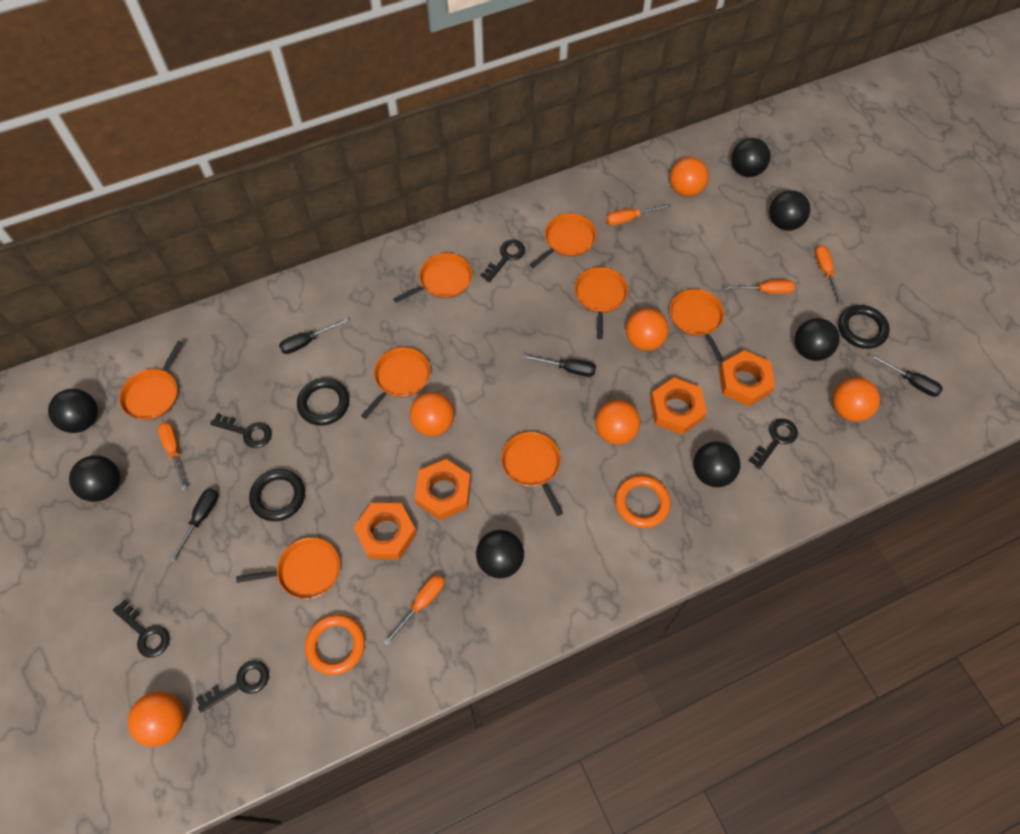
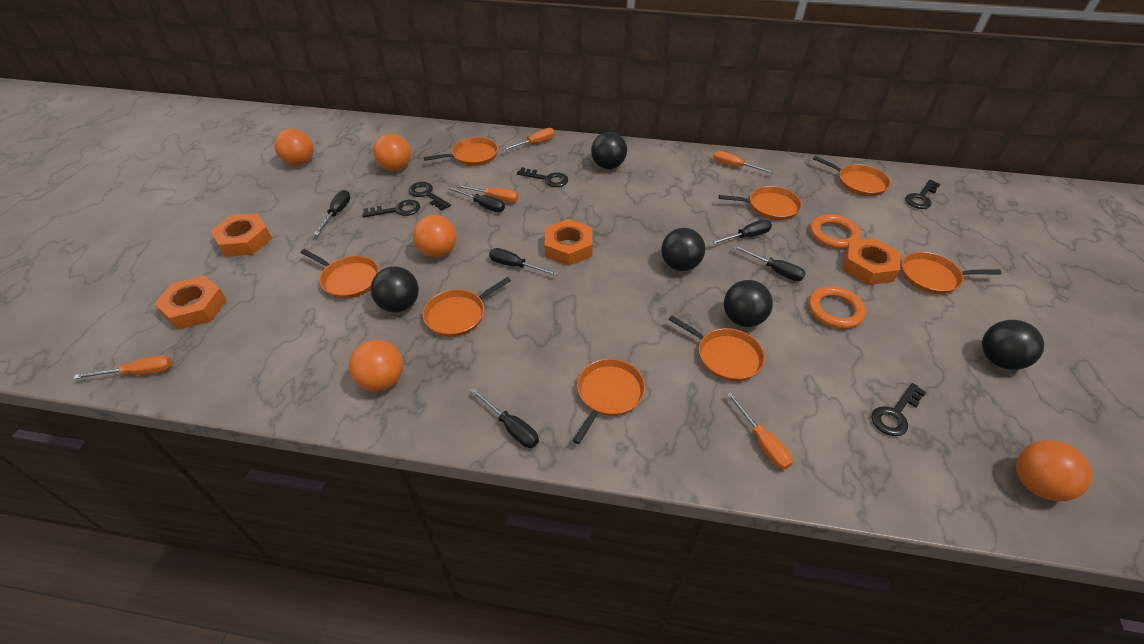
black ball: 7 -> 5
black ring: 3 -> 0
black screwdriver: 4 -> 6
orange ball: 6 -> 5

